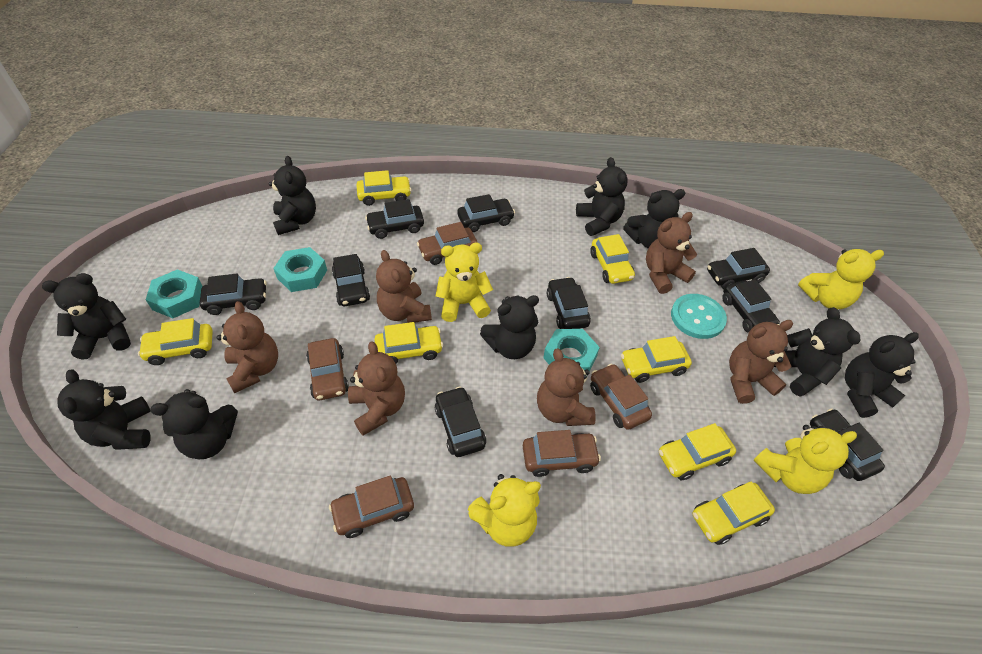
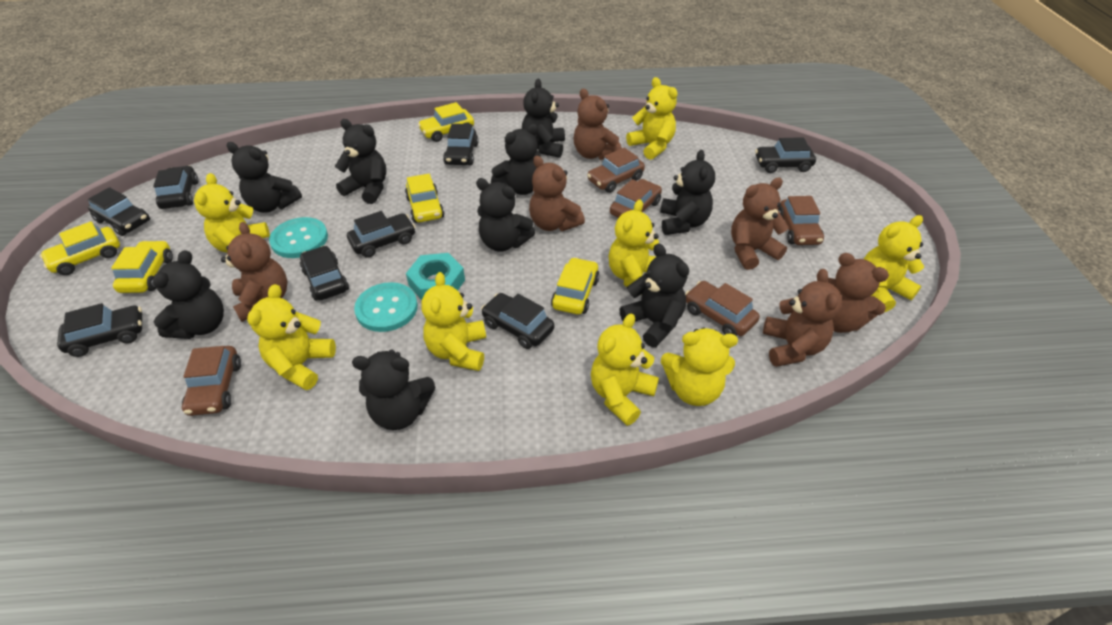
black car: 9 -> 8
turquoise button: 1 -> 2
turquoise nut: 3 -> 1
yellow car: 7 -> 5
yellow teddy bear: 4 -> 8

